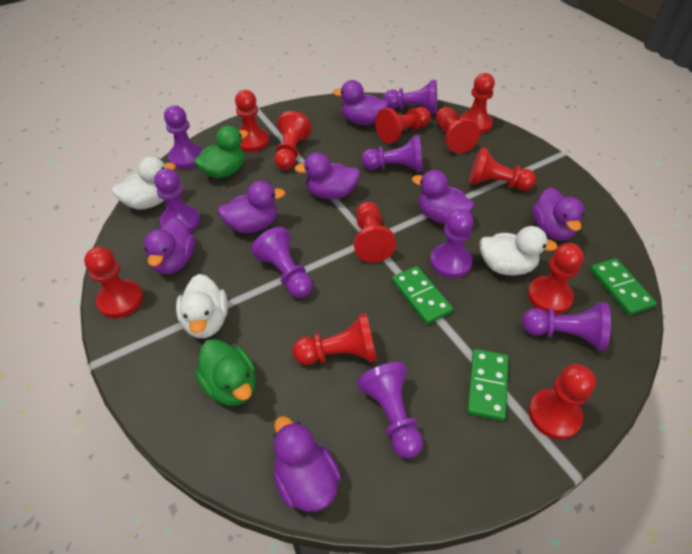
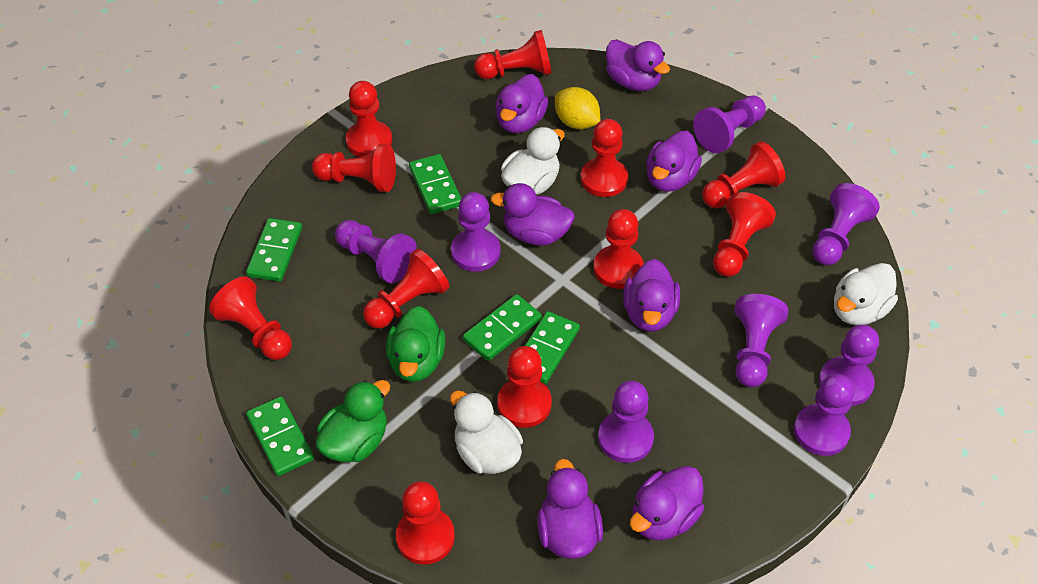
green domino: 3 -> 5
yellow lemon: 0 -> 1

